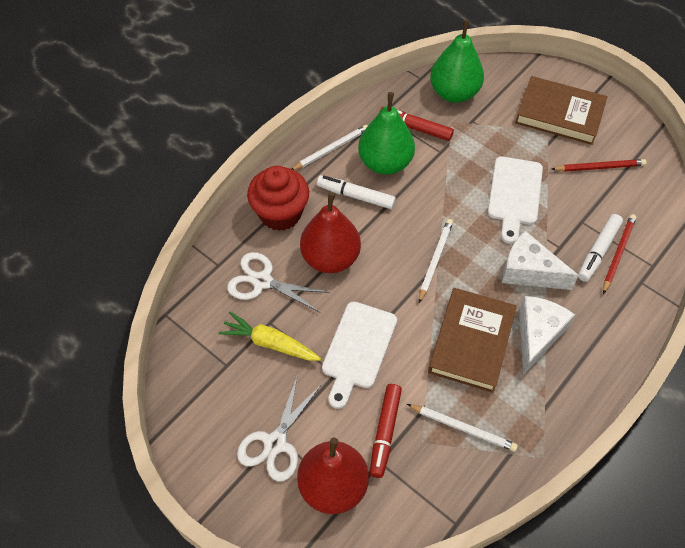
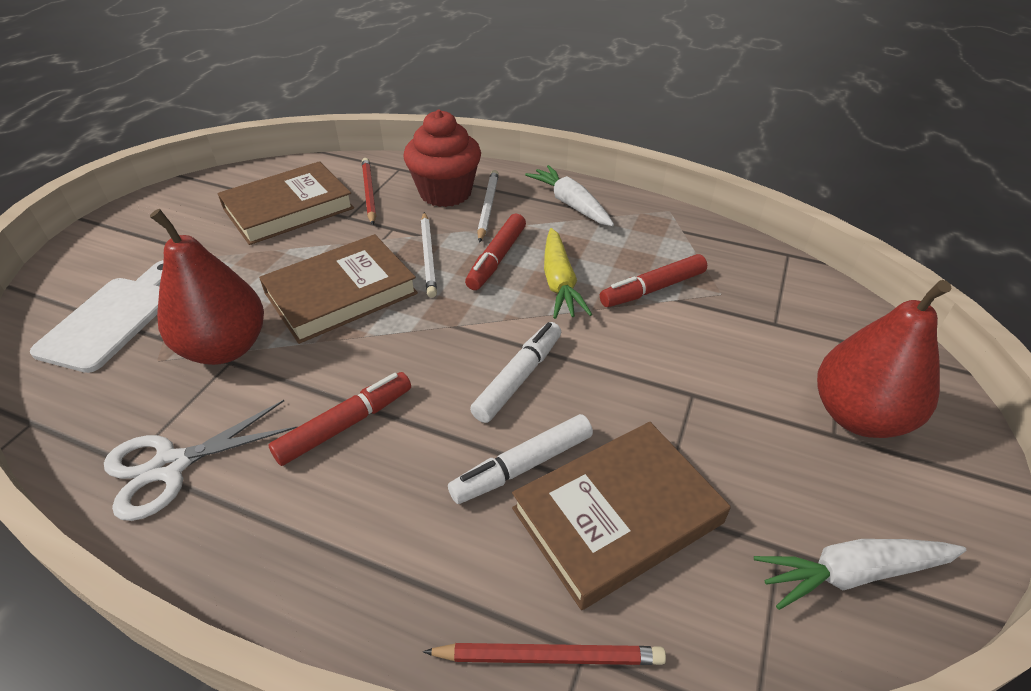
brown book: 2 -> 3
green pear: 2 -> 0
red marker: 2 -> 3
white carrot: 0 -> 2
white cheese: 2 -> 0
white cutting board: 2 -> 1
white pencil: 3 -> 2
white scissors: 2 -> 1

